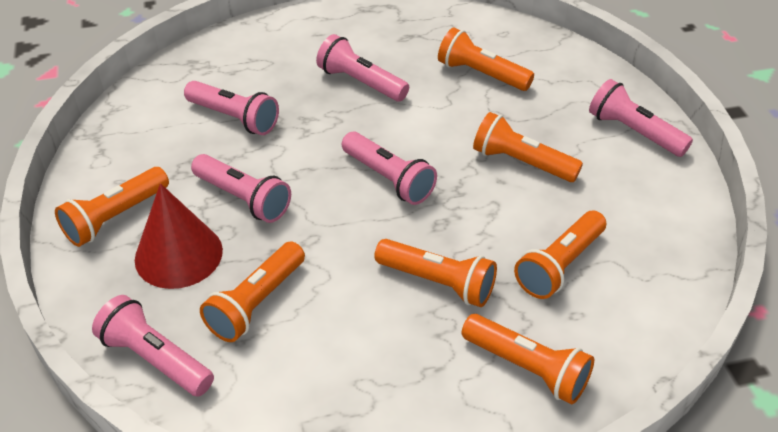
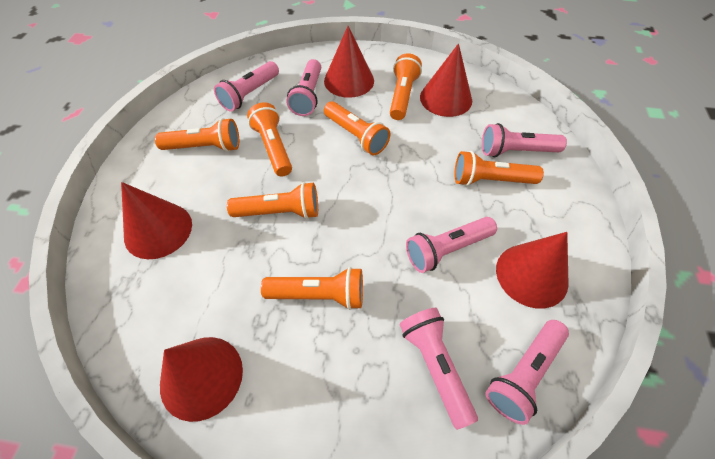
red cone: 1 -> 5

